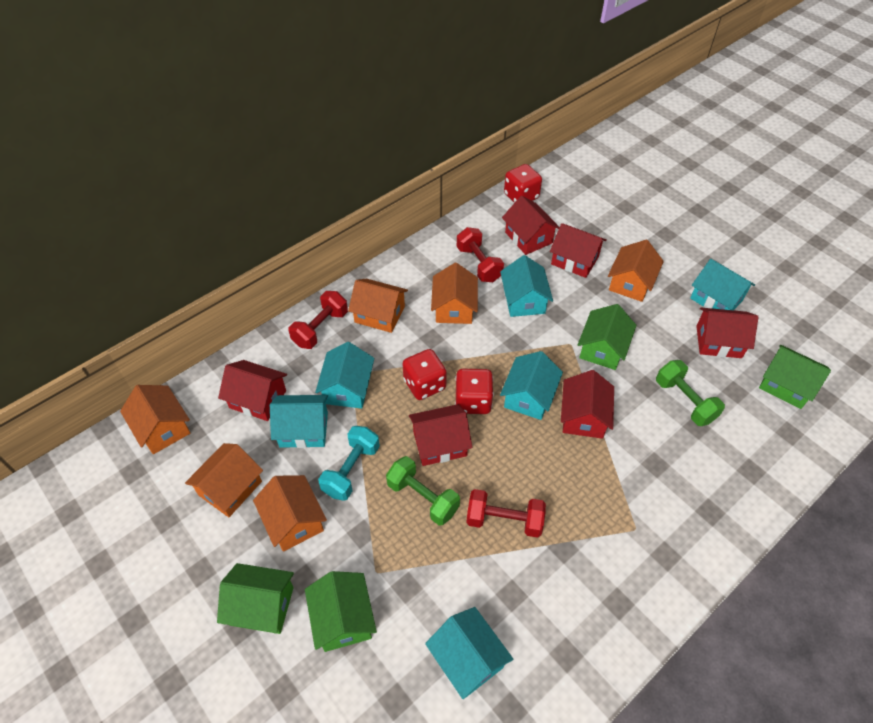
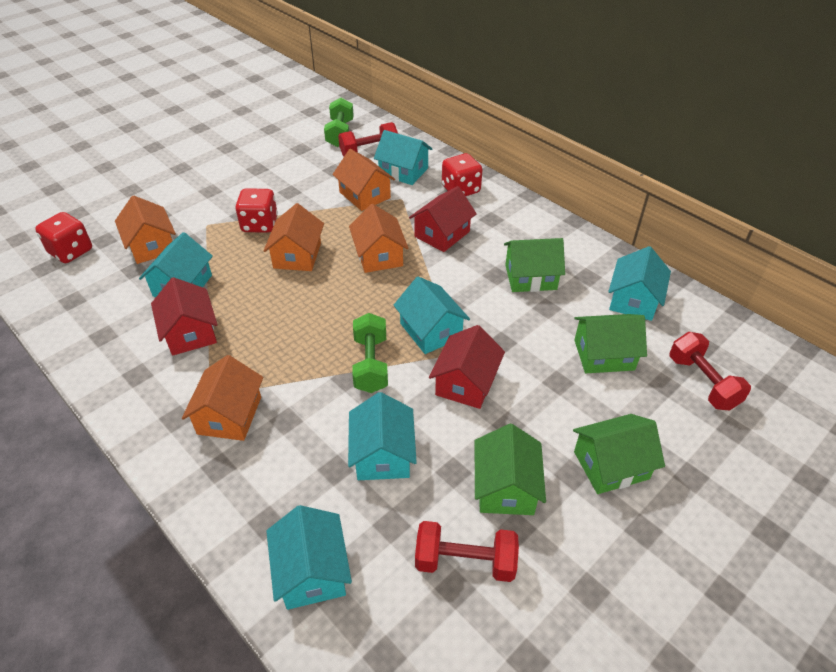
orange house: 6 -> 5
red house: 6 -> 3
turquoise dumbbell: 1 -> 0

